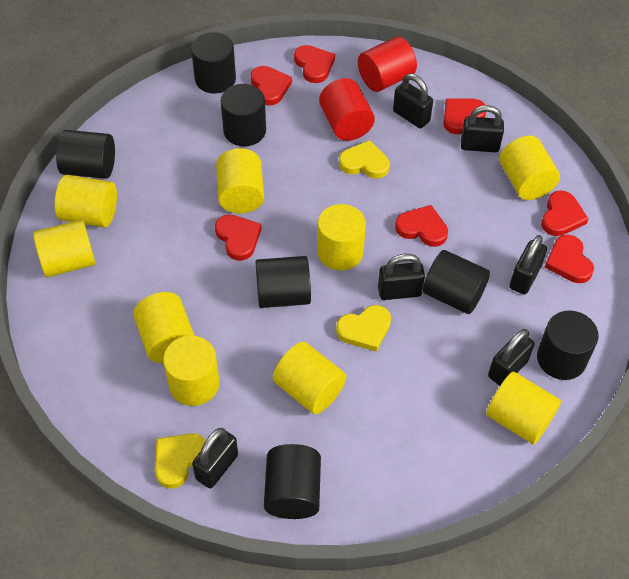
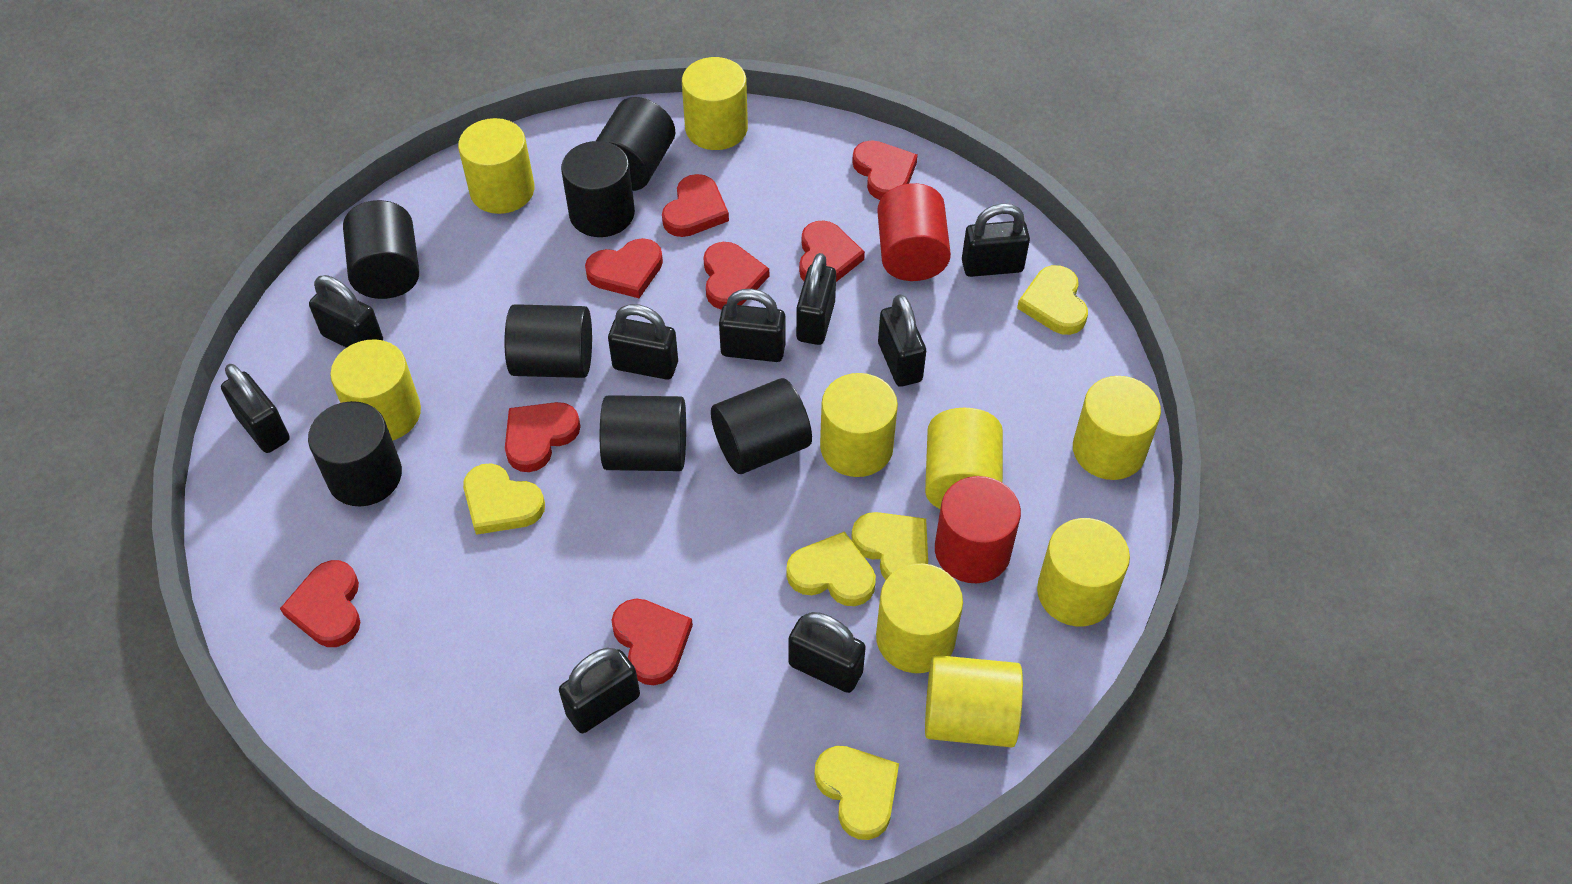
black padlock: 6 -> 9
red heart: 7 -> 8
yellow heart: 3 -> 5

